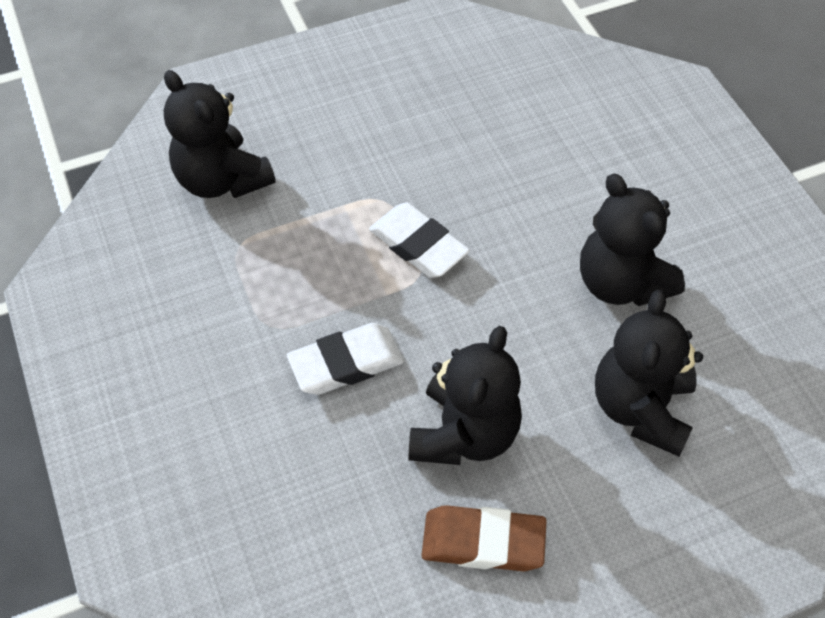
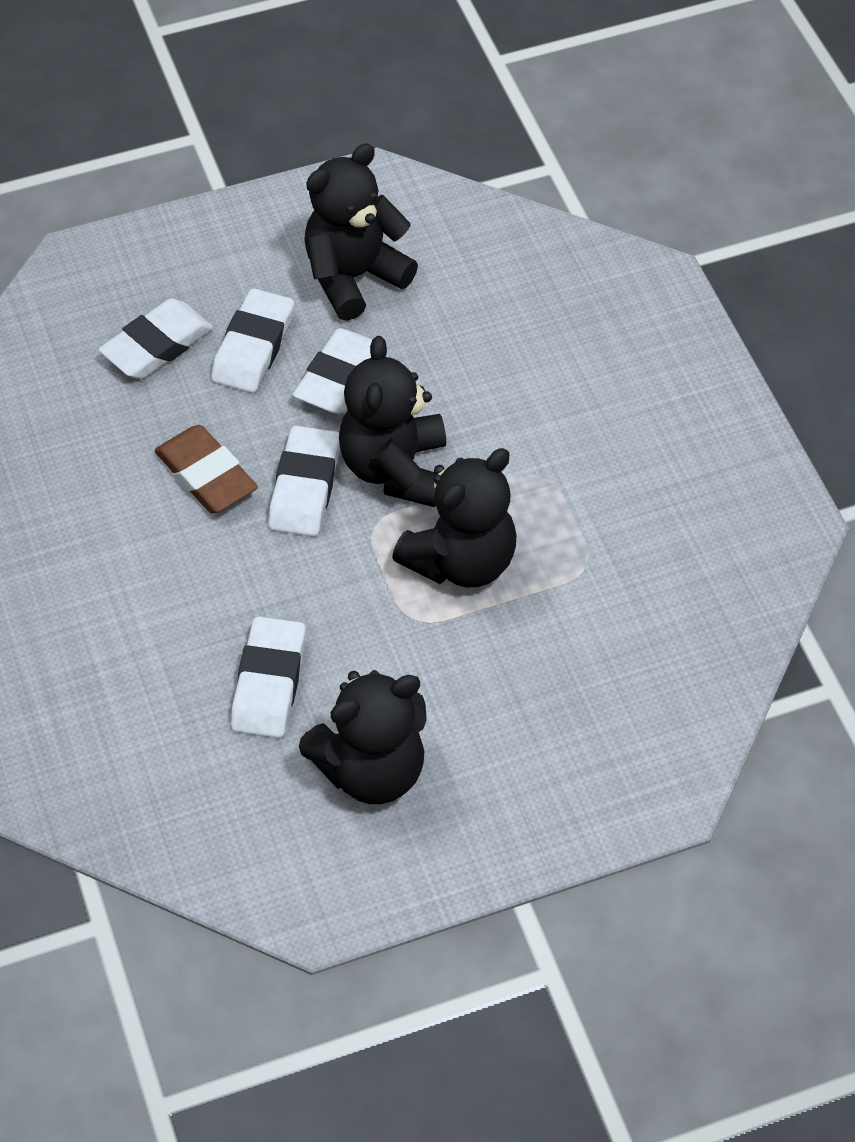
white eraser: 2 -> 5

